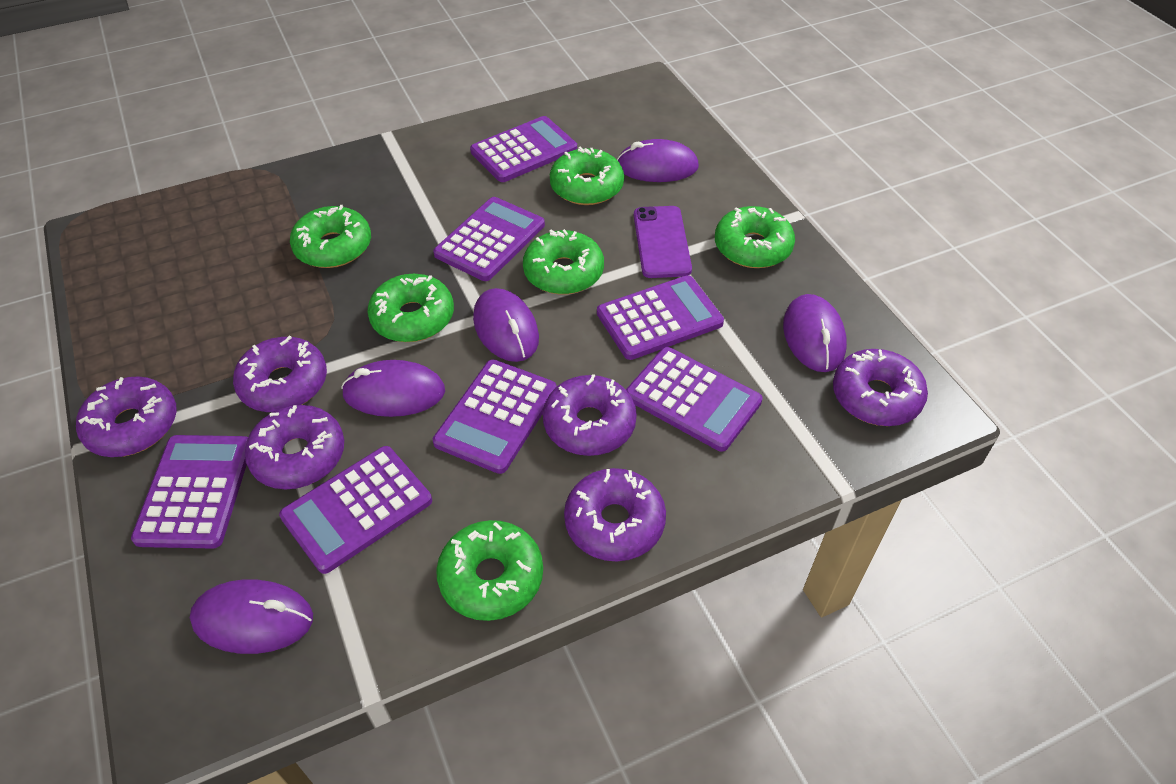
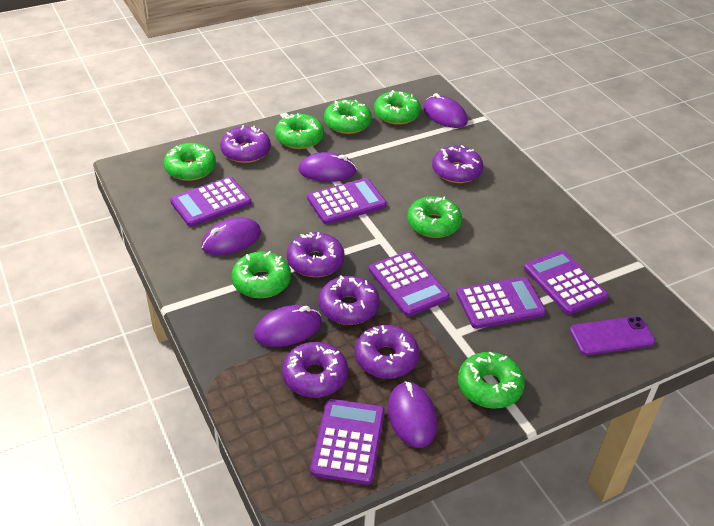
green donut: 6 -> 7
purple calculator: 7 -> 6

